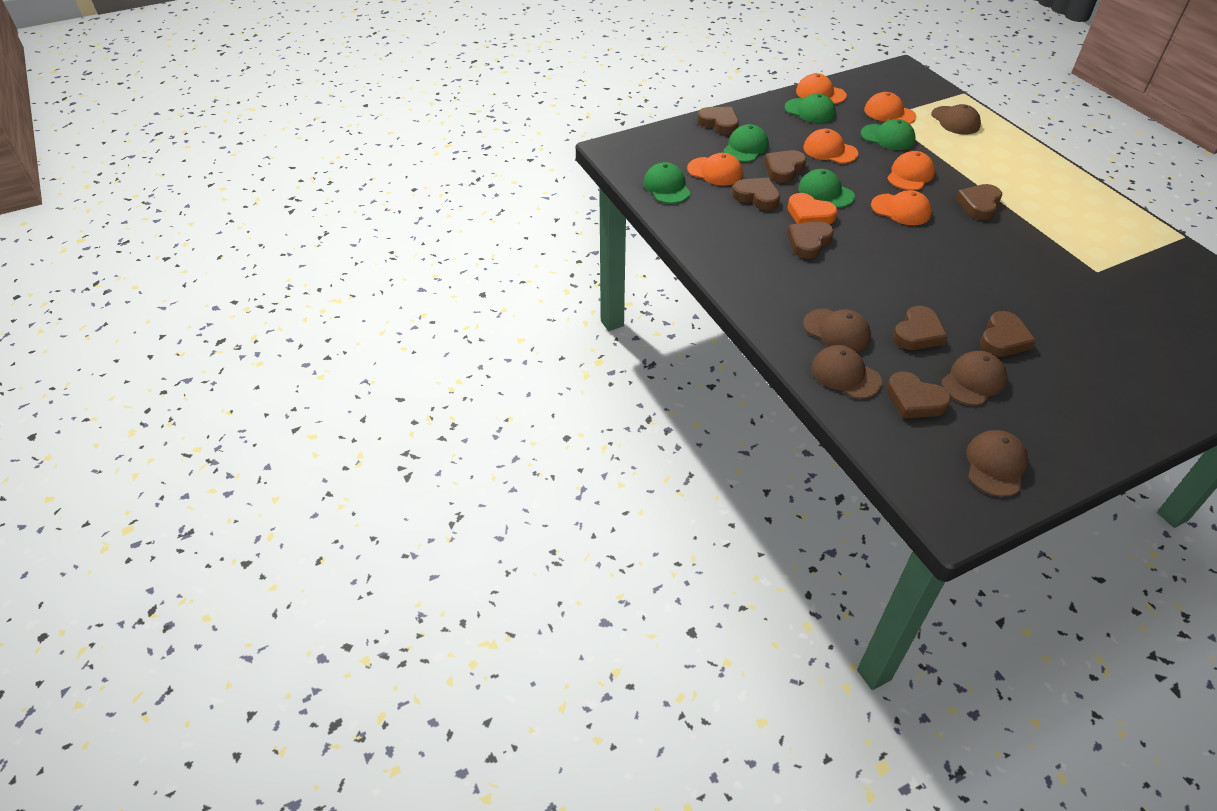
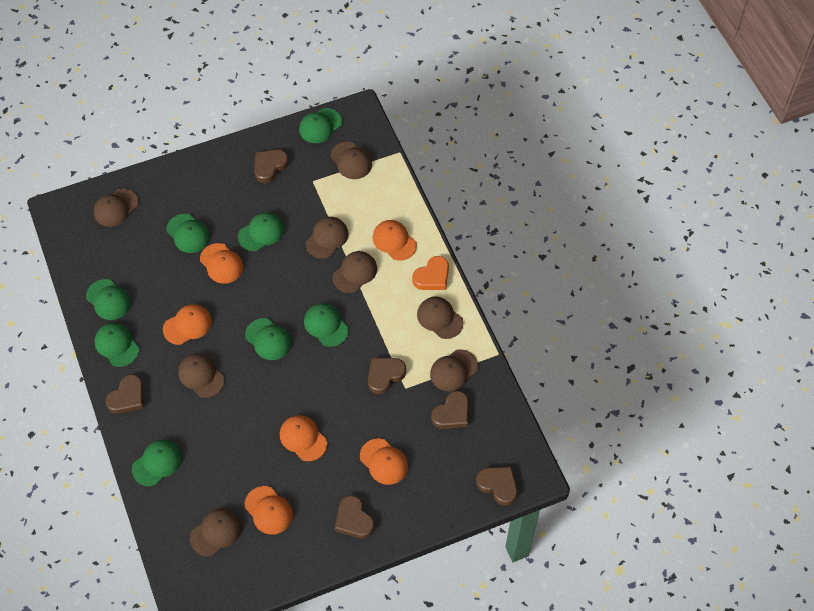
brown cap: 5 -> 8
brown heart: 8 -> 6
green cap: 5 -> 8

